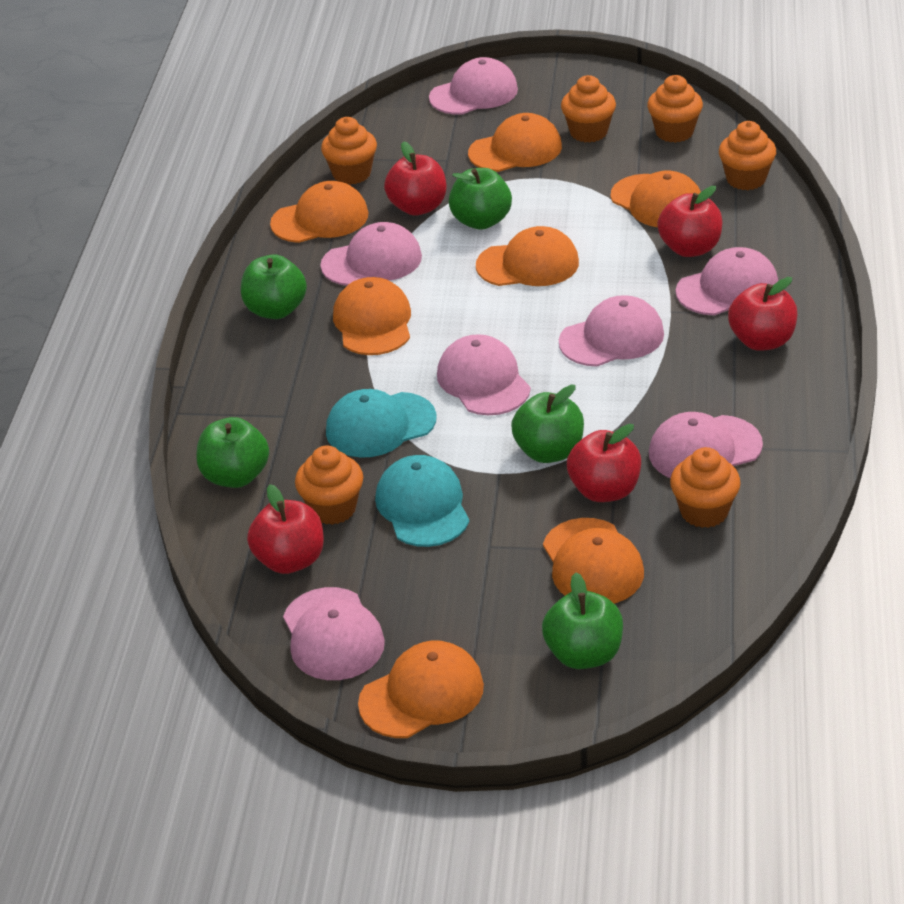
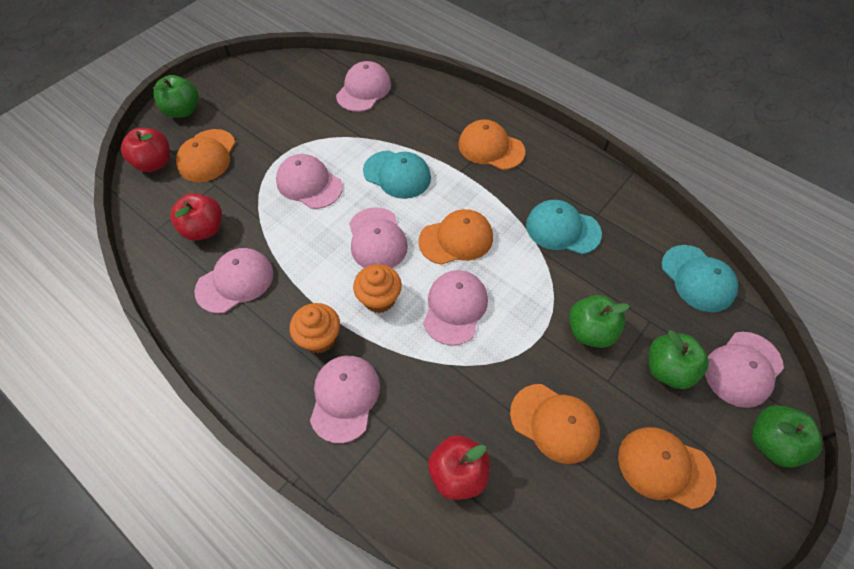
green apple: 5 -> 4
orange cap: 7 -> 5
orange cupcake: 6 -> 2
red apple: 5 -> 3
turquoise cap: 2 -> 3

